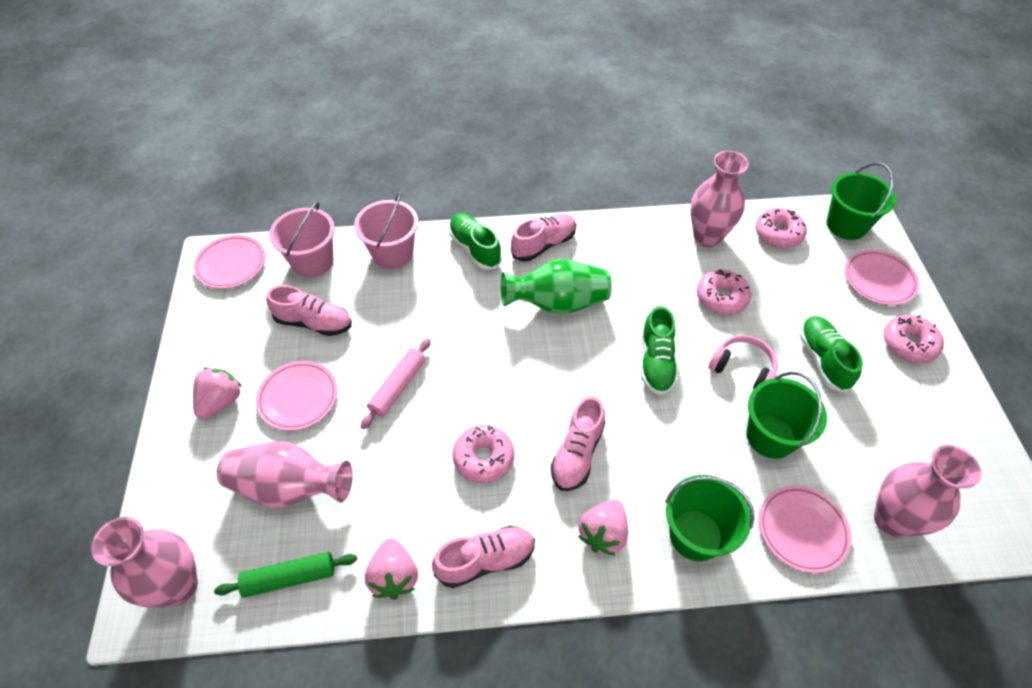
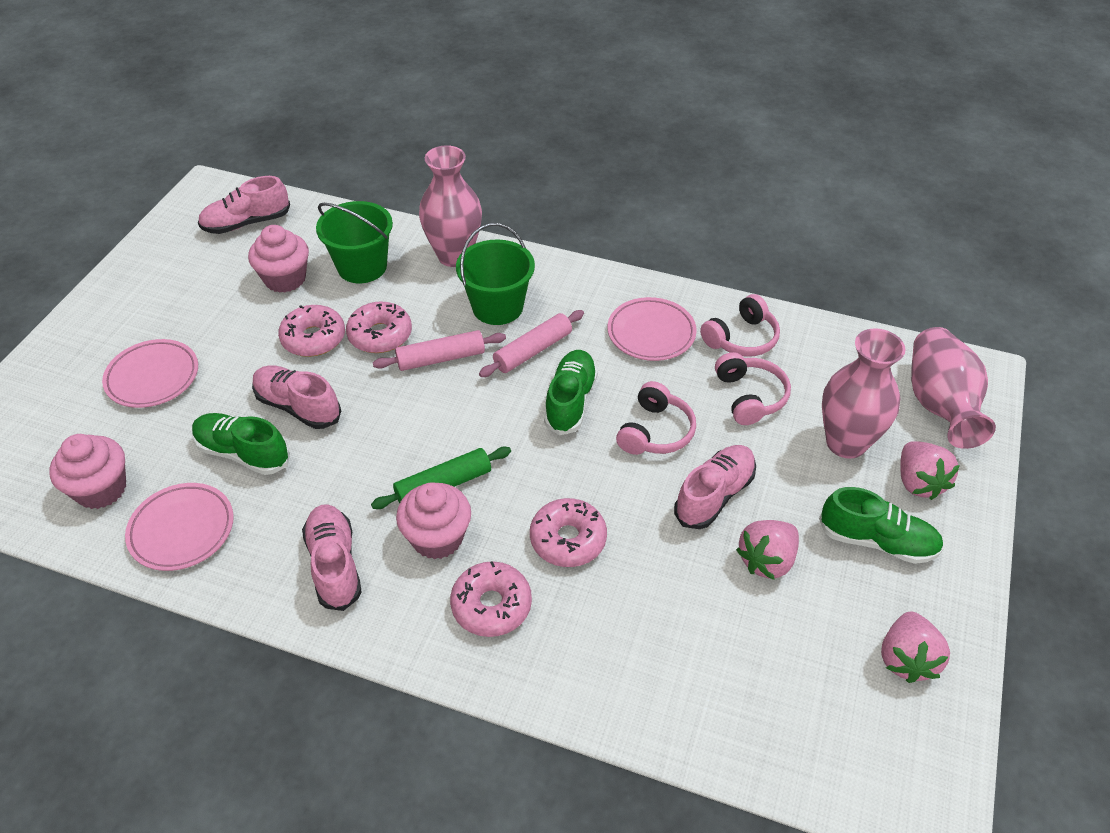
green bucket: 3 -> 2
green vase: 1 -> 0
pink bucket: 2 -> 0
pink cupcake: 0 -> 3
pink headphones: 1 -> 3
pink plate: 4 -> 3
pink rolling pin: 1 -> 2
pink vase: 4 -> 3

